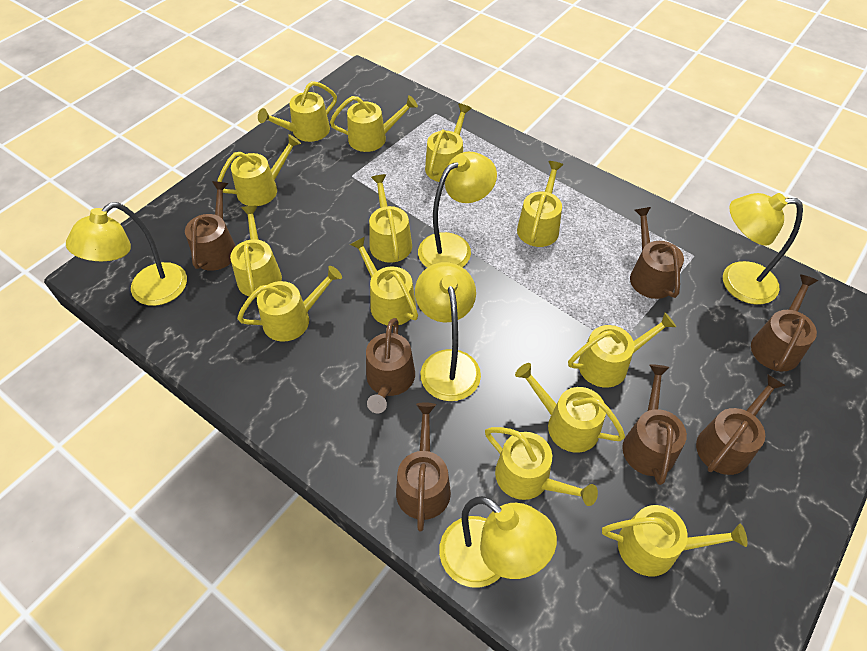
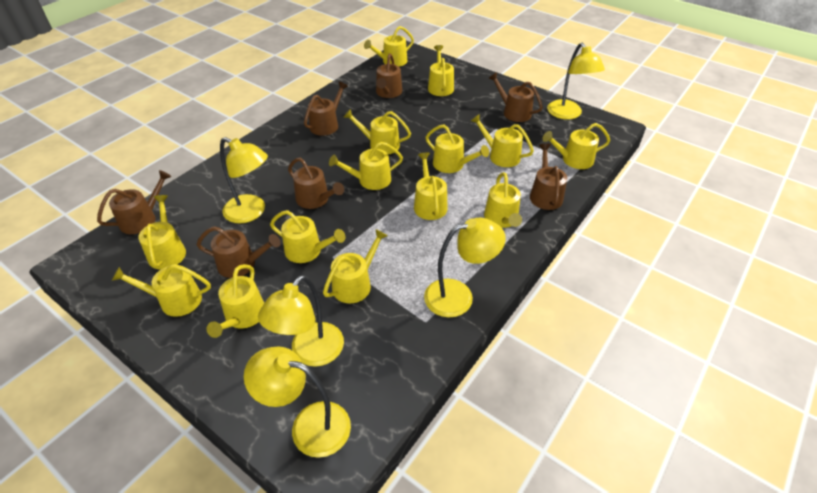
yellow watering can: 13 -> 14

